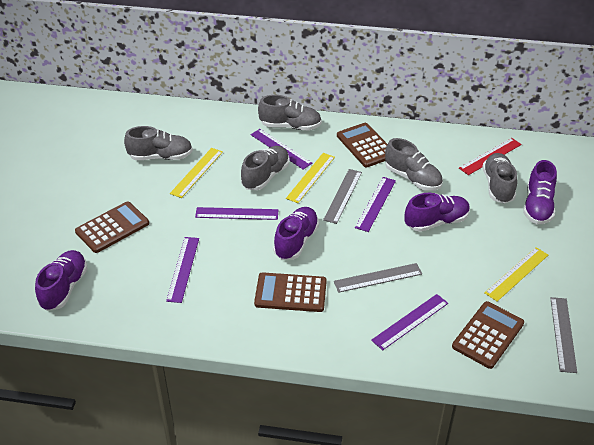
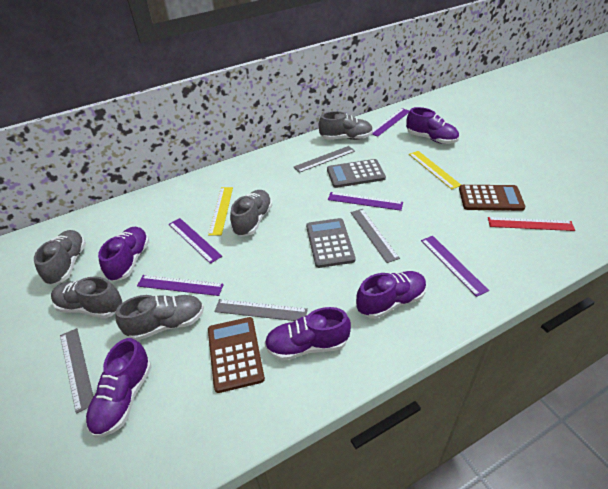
brown calculator: 4 -> 2
grey calculator: 0 -> 2
grey ruler: 3 -> 4
purple shoe: 4 -> 5
yellow ruler: 3 -> 2

